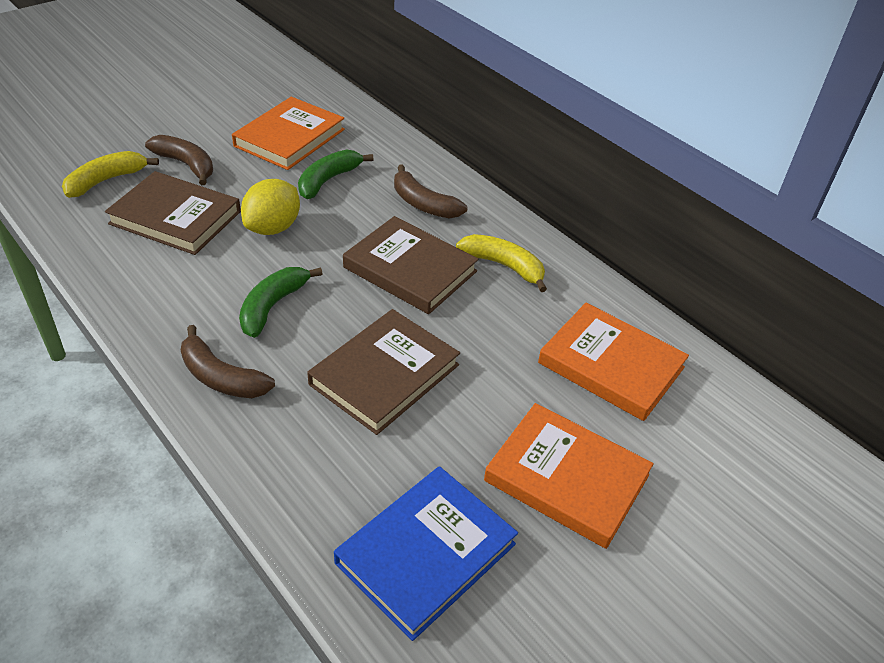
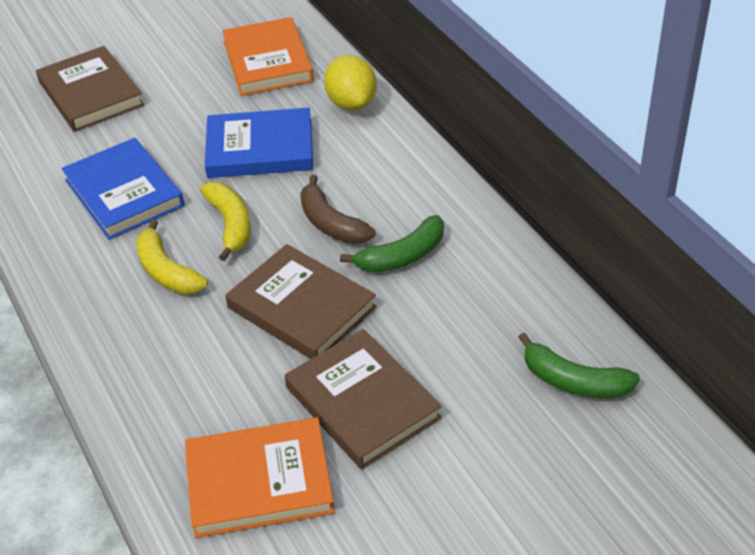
blue book: 1 -> 2
brown banana: 3 -> 1
orange book: 3 -> 2

